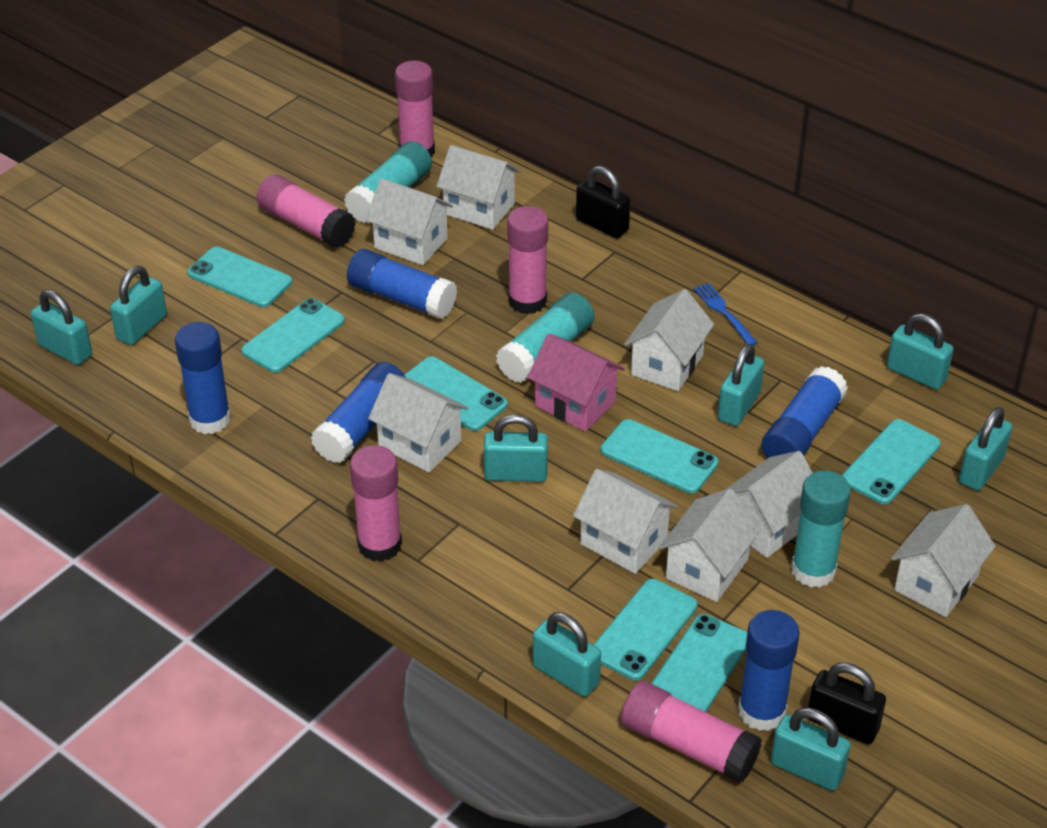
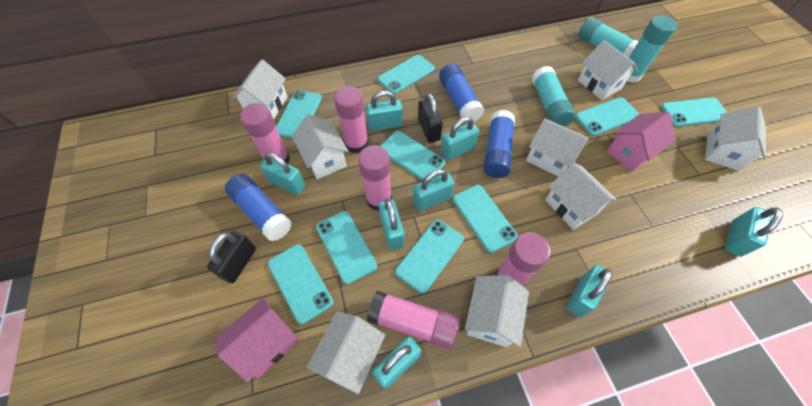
blue fork: 1 -> 0
blue glue stick: 5 -> 3
pink house: 1 -> 2
turquoise phone: 7 -> 9

